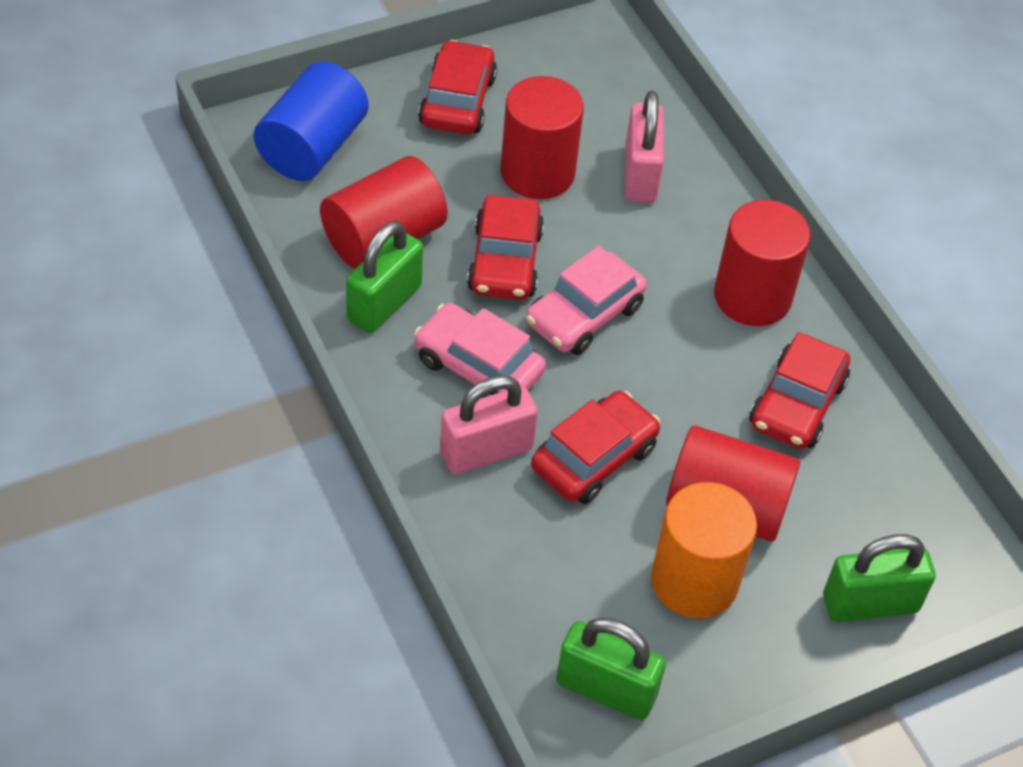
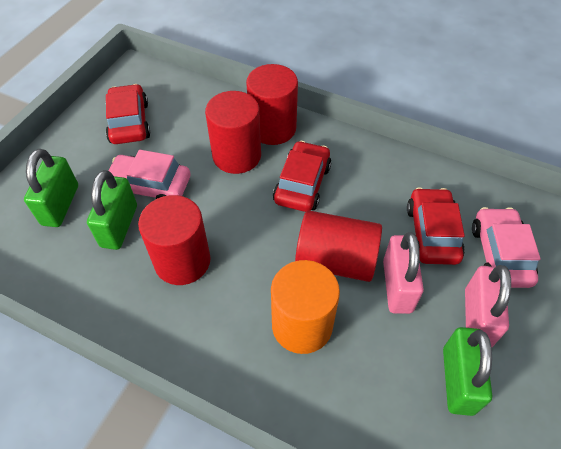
blue cylinder: 1 -> 0
red car: 4 -> 3

